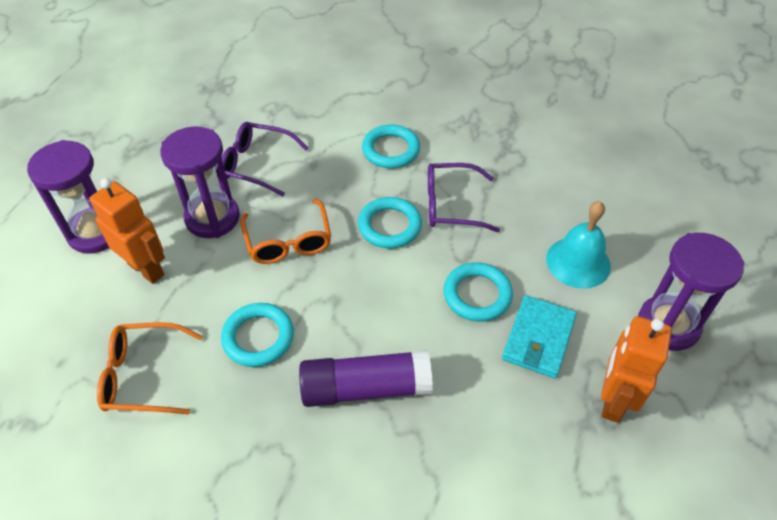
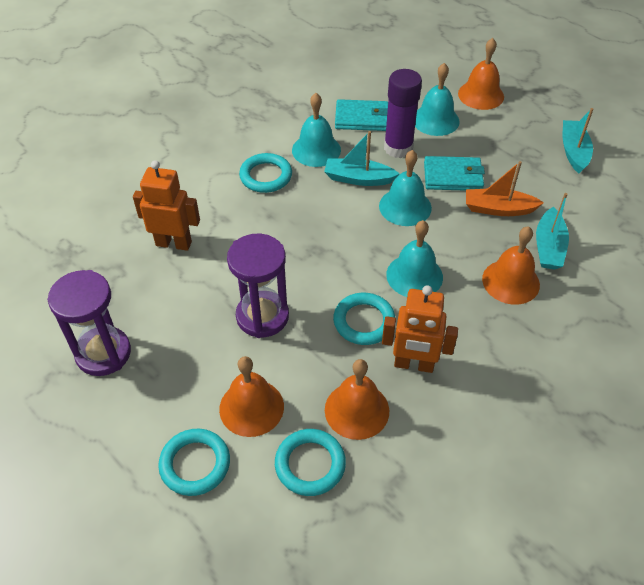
orange bell: 0 -> 4
orange boat: 0 -> 1
orange glasses: 2 -> 0
purple glasses: 2 -> 0
purple hourglass: 3 -> 2
turquoise bell: 1 -> 4
turquoise boat: 0 -> 3
turquoise wallet: 1 -> 2

